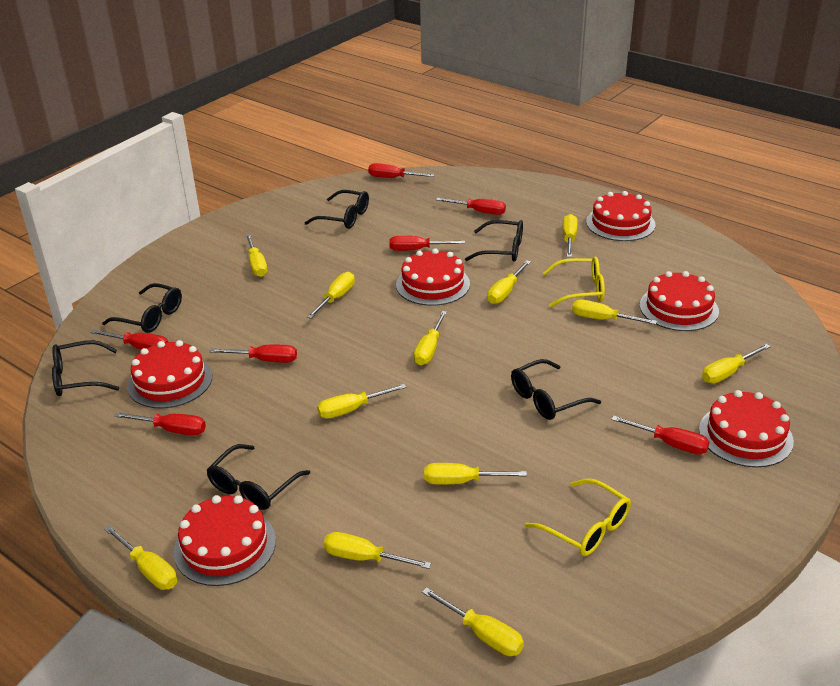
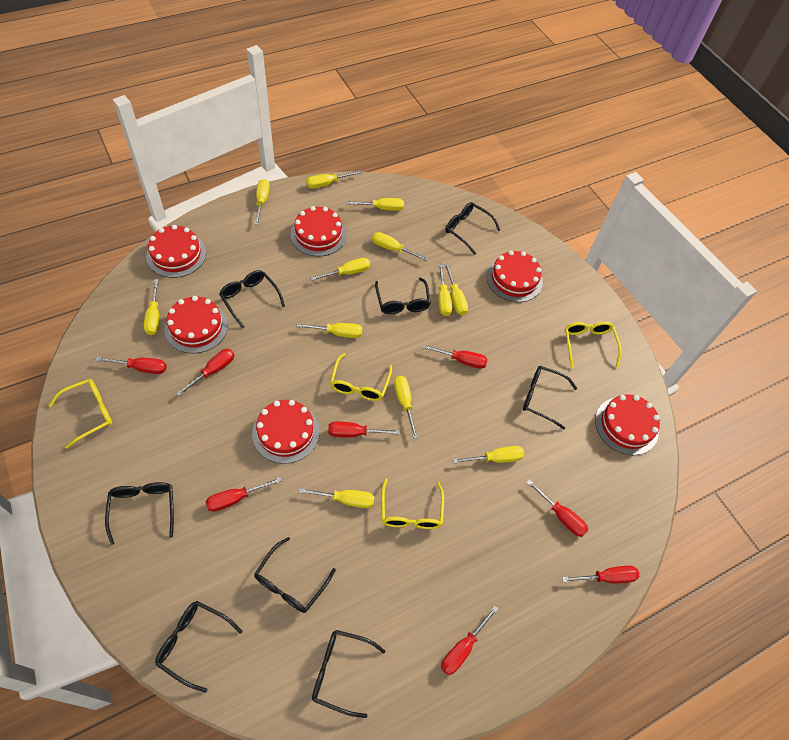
black glasses: 6 -> 8
red screwdriver: 7 -> 8
yellow glasses: 2 -> 4

